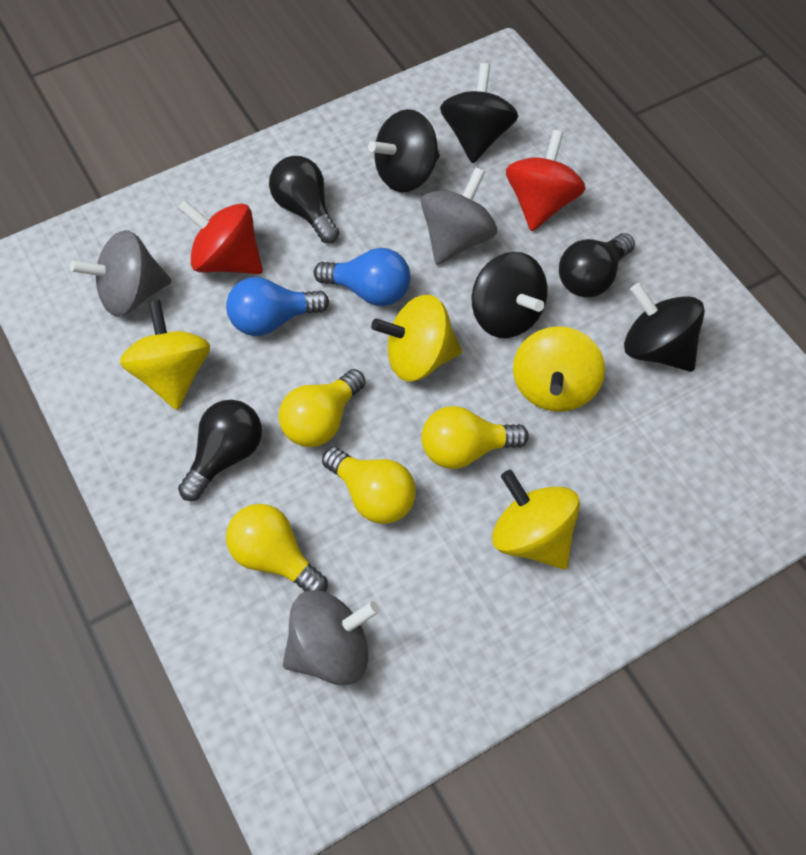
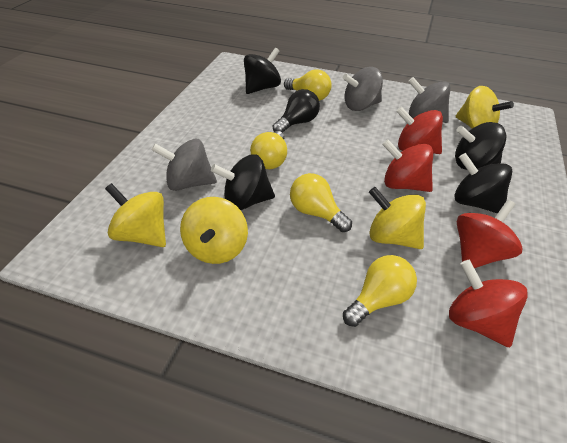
black light bulb: 3 -> 1
blue light bulb: 2 -> 0
red spinning top: 2 -> 4

